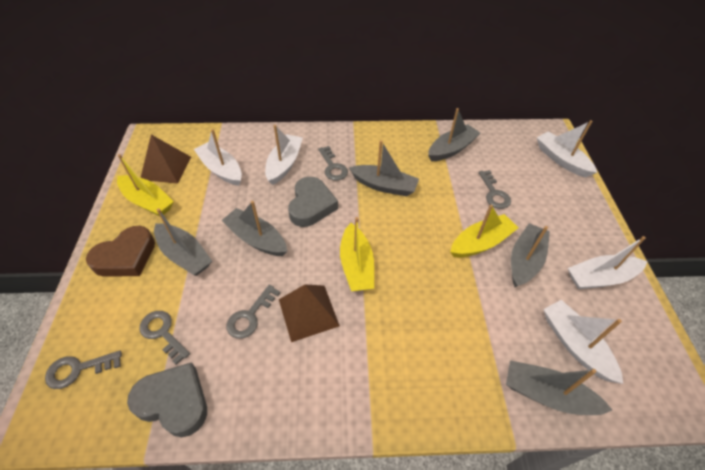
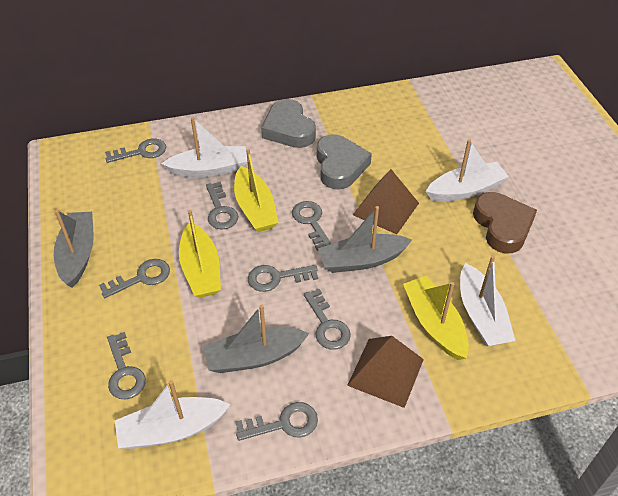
grey boat: 6 -> 3
grey key: 5 -> 8
white boat: 5 -> 4

